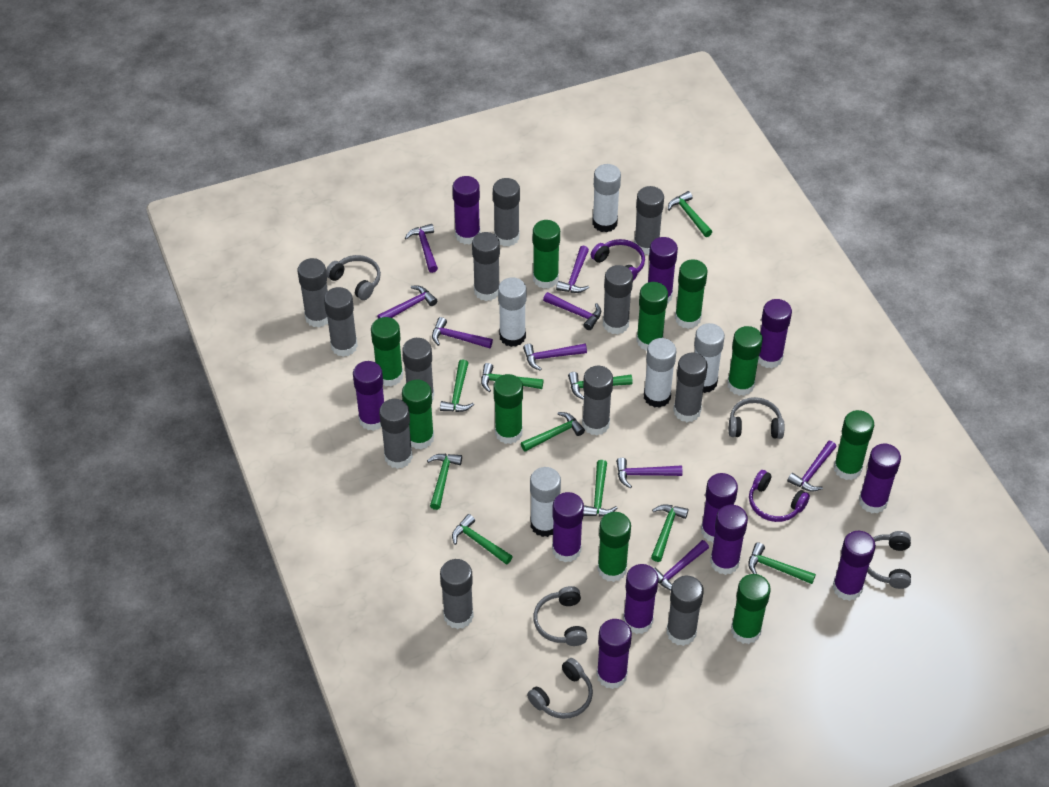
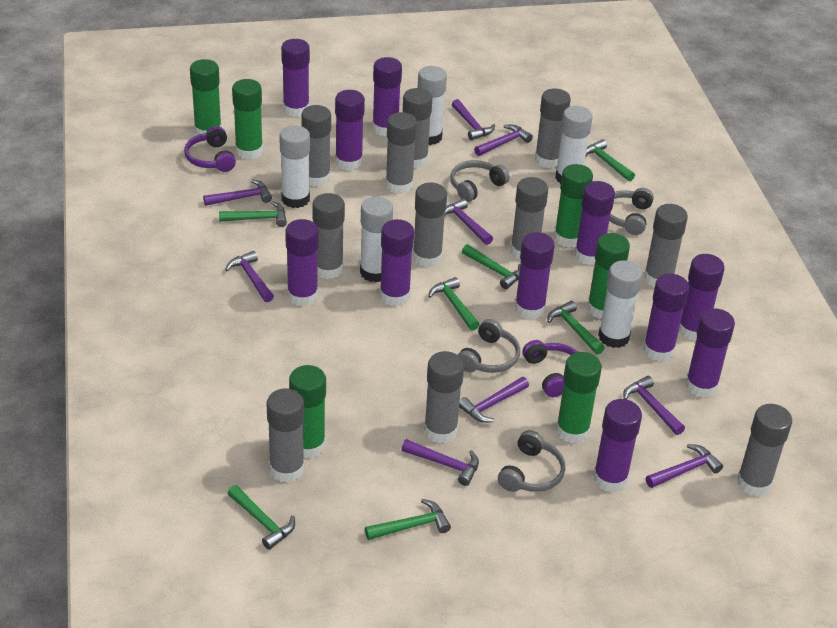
green glue stick: 10 -> 6
green hammer: 10 -> 7
grey glue stick: 12 -> 11
grey headphones: 5 -> 4

